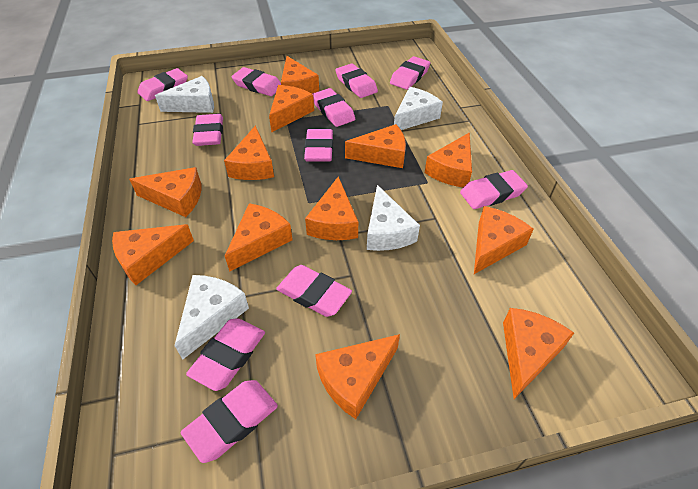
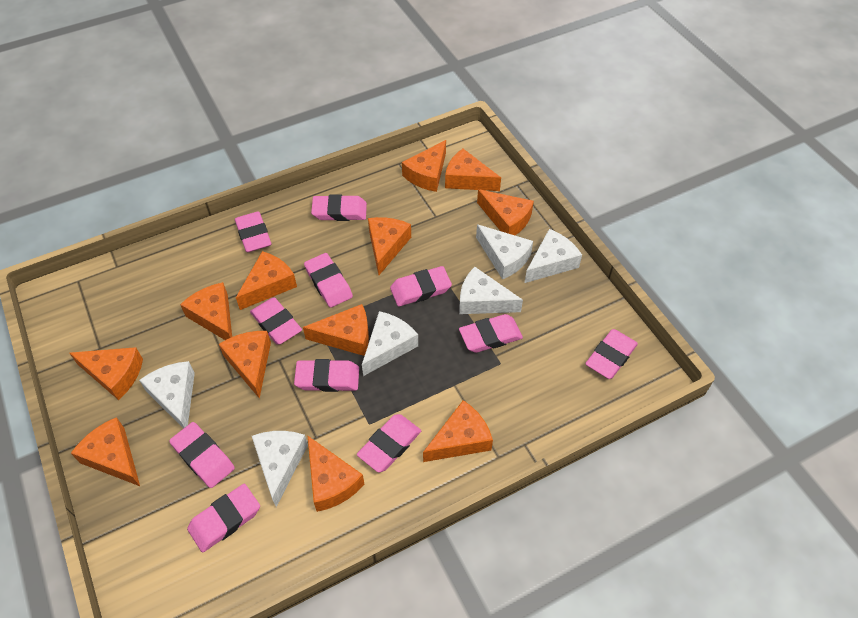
white cheese: 4 -> 6

